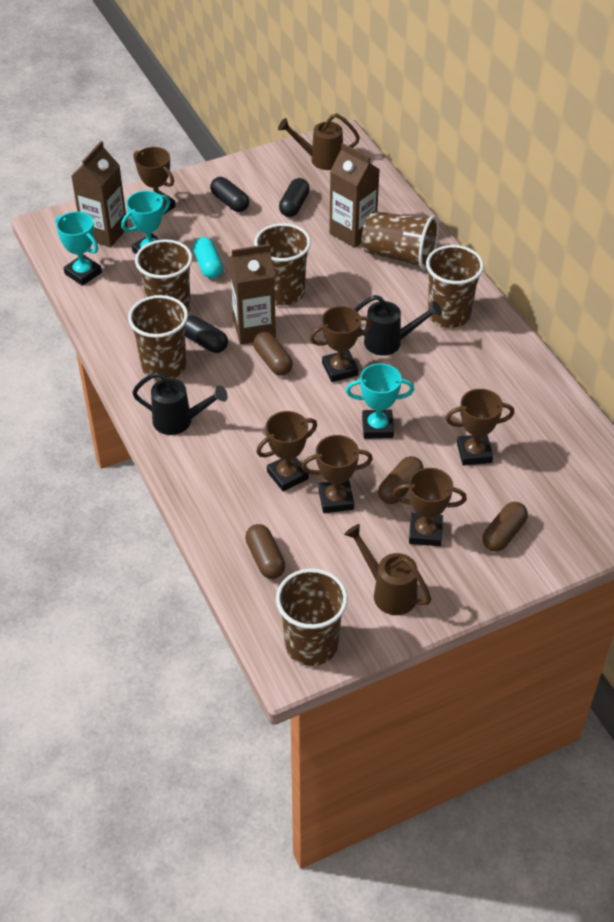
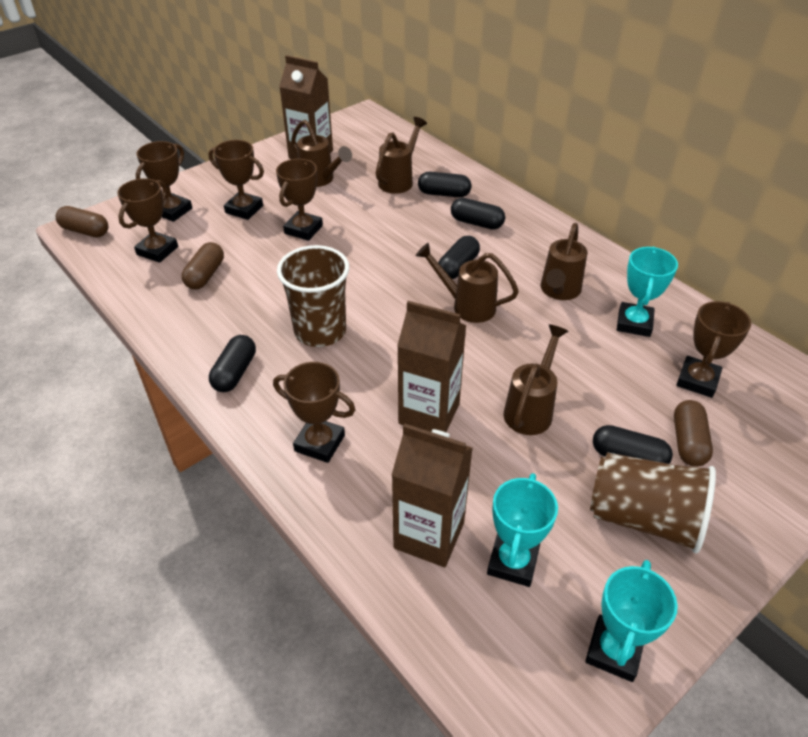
black capsule: 3 -> 5
black watering can: 2 -> 0
brown capsule: 4 -> 3
brown cup: 6 -> 2
brown watering can: 2 -> 5
turquoise capsule: 1 -> 0

